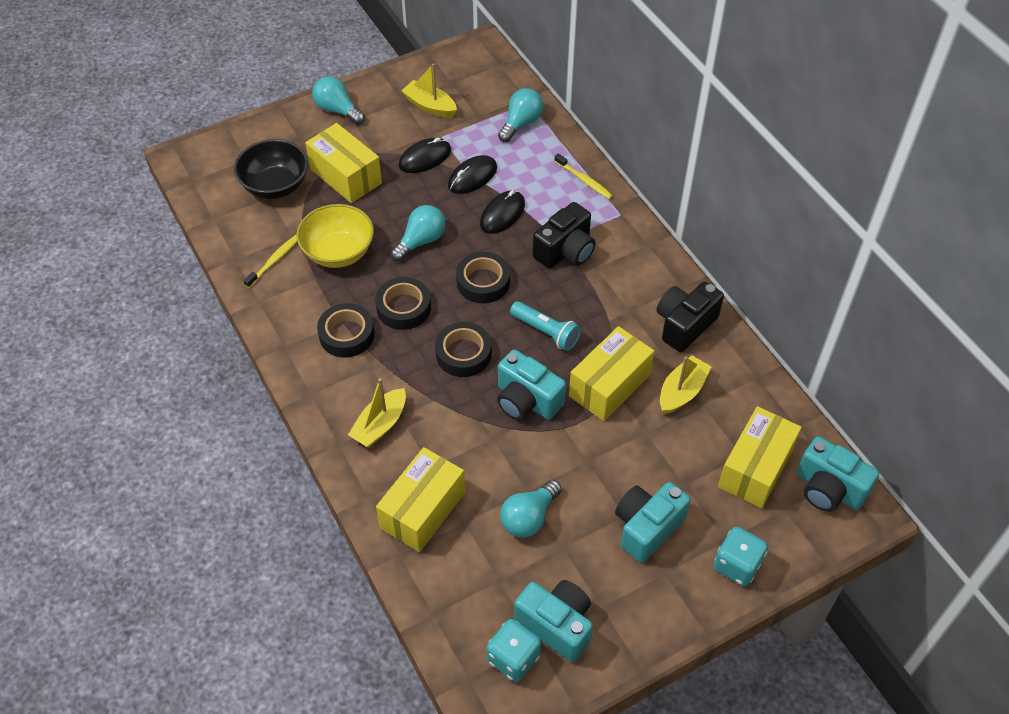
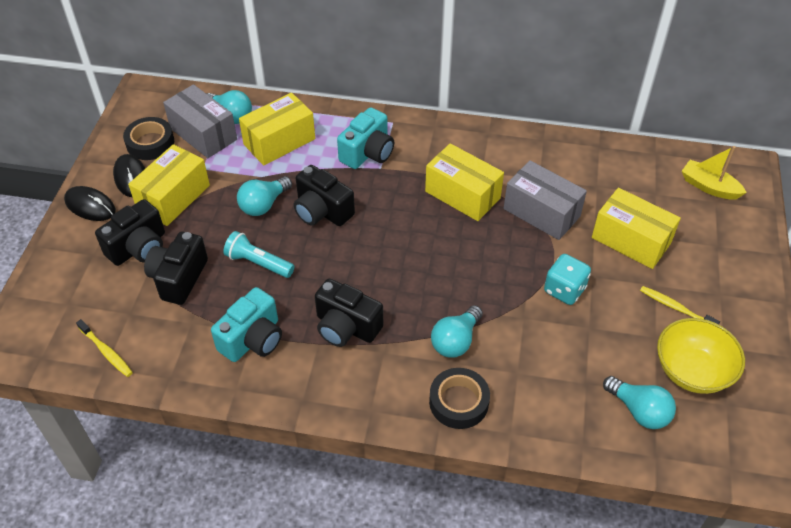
black bowl: 1 -> 0
black camera: 2 -> 4
black mouse: 3 -> 2
black tape: 4 -> 2
grey box: 0 -> 2
turquoise camera: 4 -> 2
turquoise dice: 2 -> 1
yellow boat: 3 -> 1

